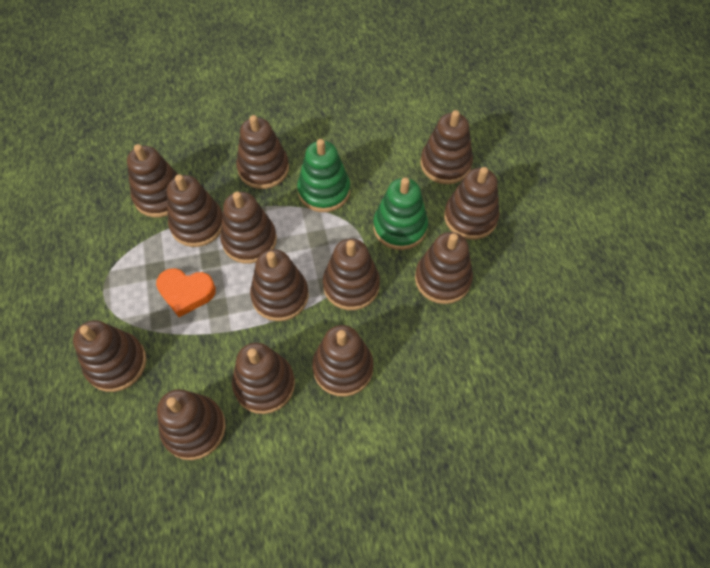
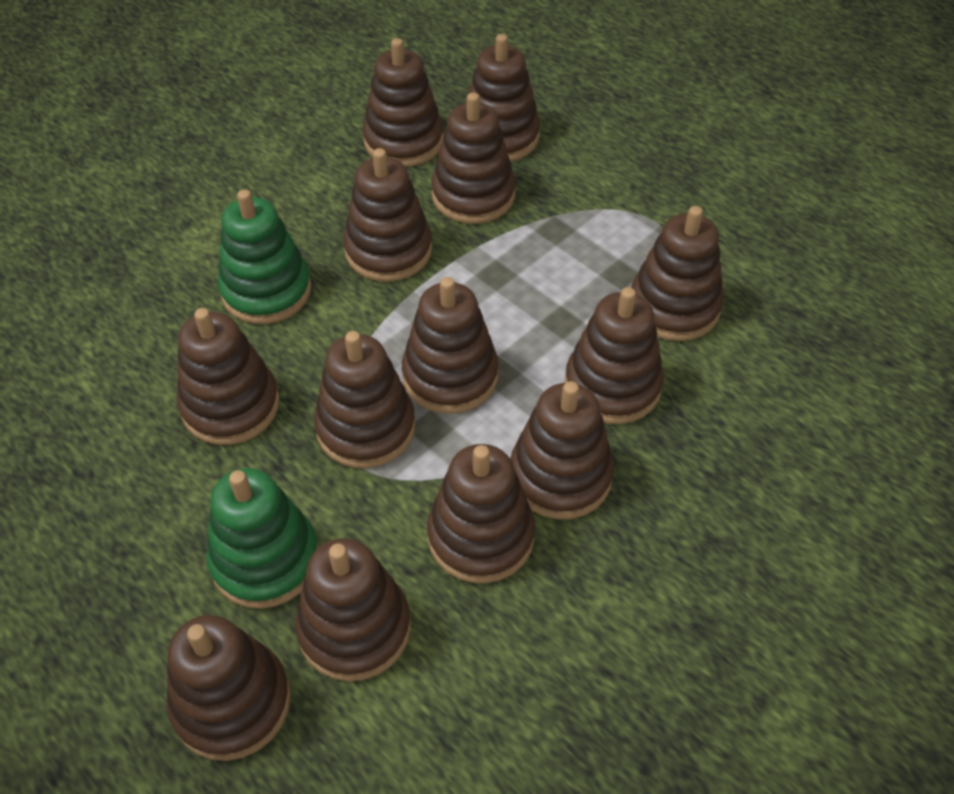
orange heart: 1 -> 0

